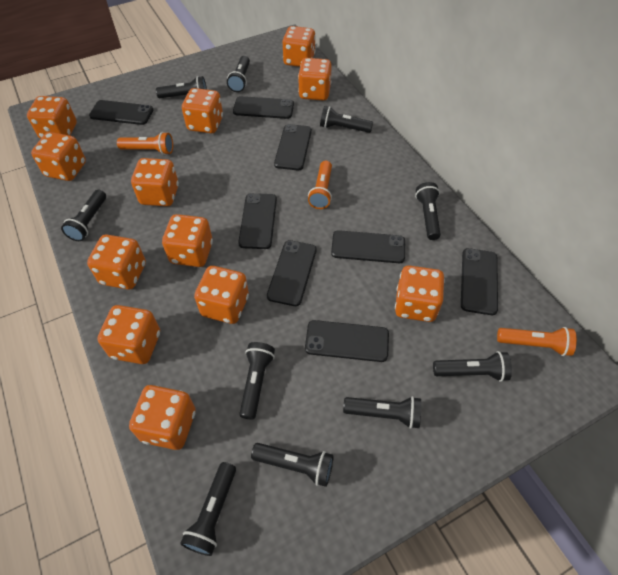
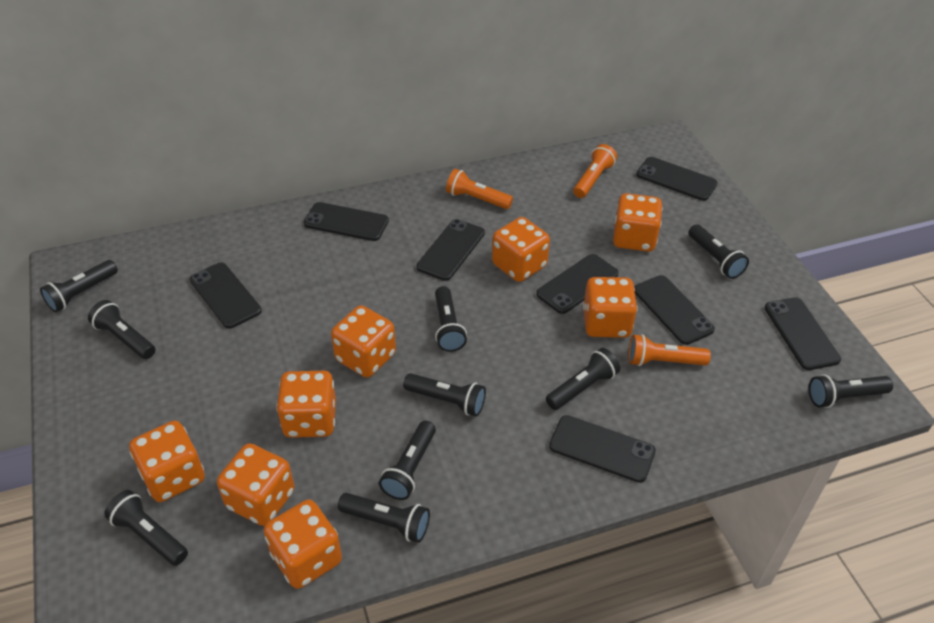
orange dice: 12 -> 8

